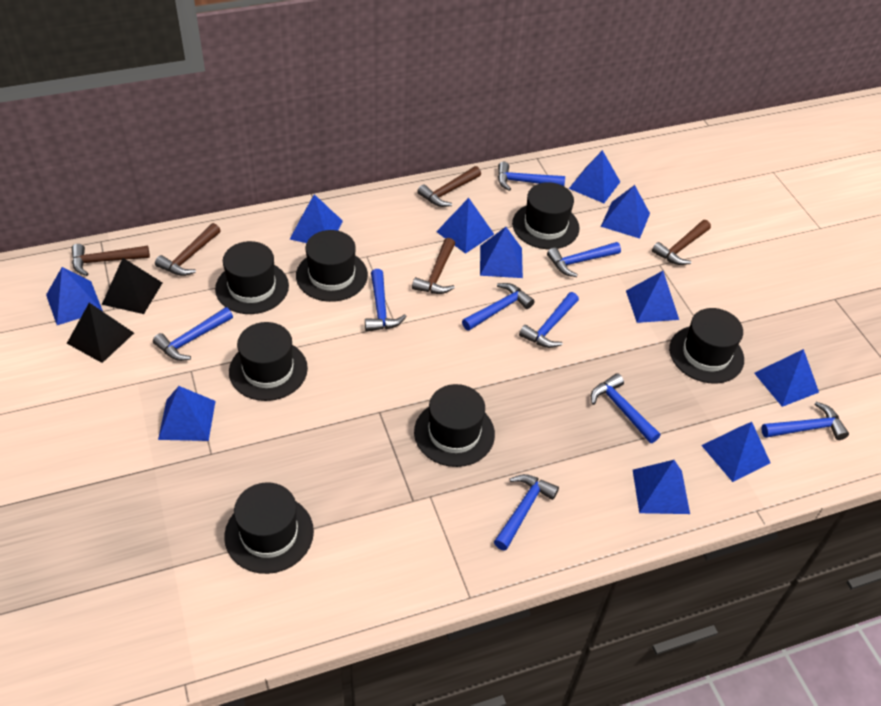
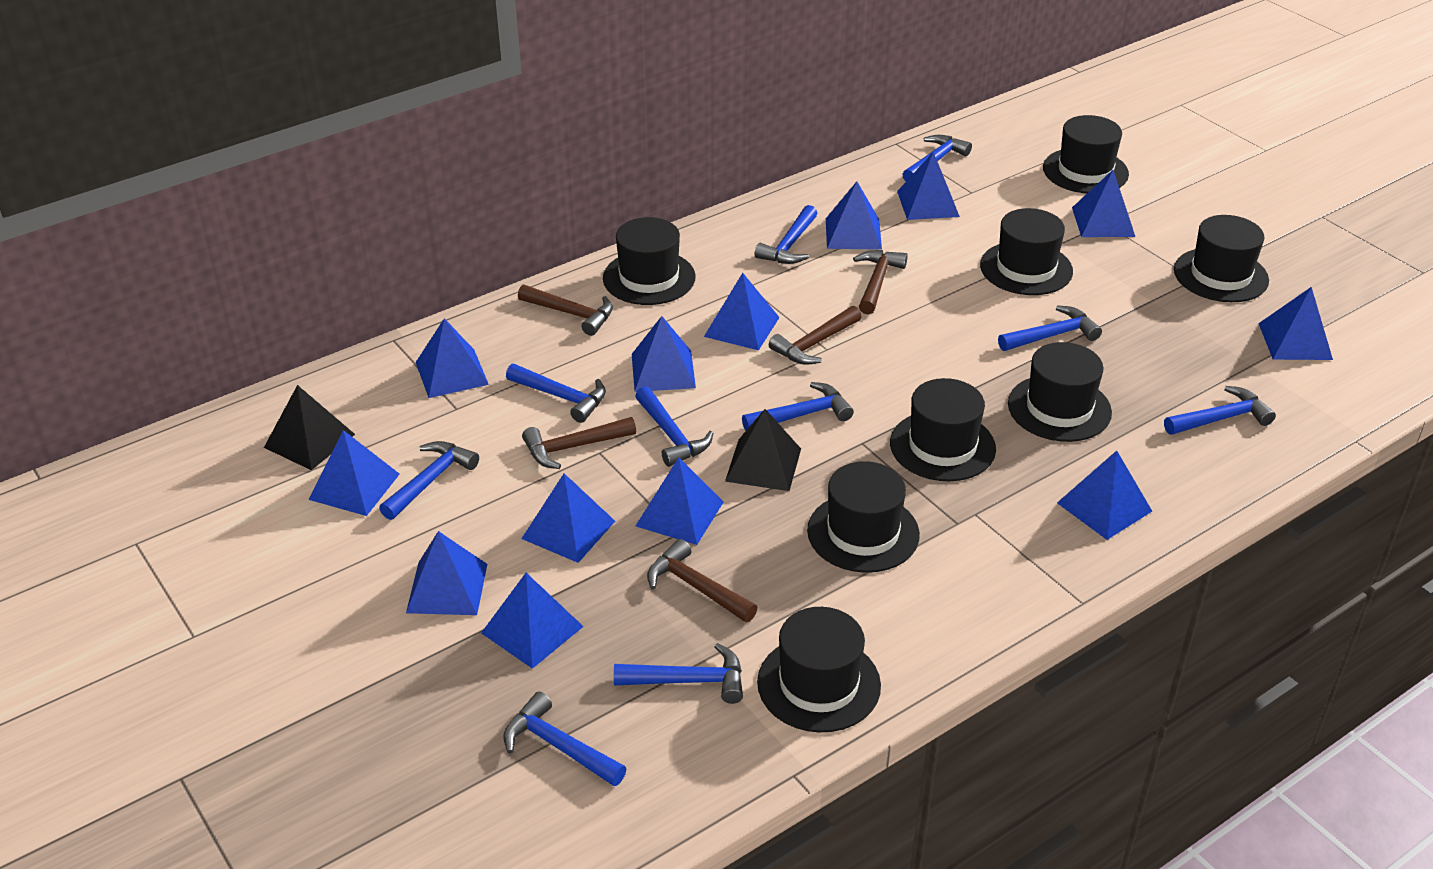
black hat: 7 -> 8
blue hammer: 9 -> 10
blue pyramid: 11 -> 13

